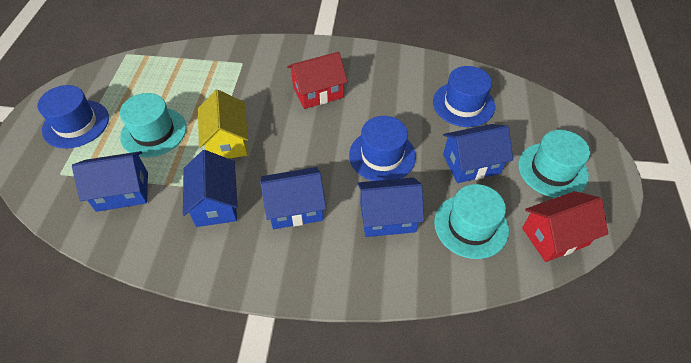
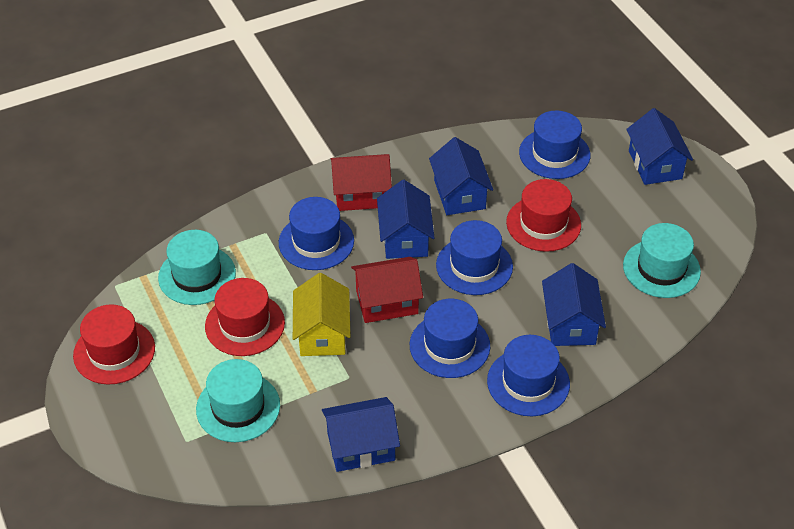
blue hat: 3 -> 5
red hat: 0 -> 3

